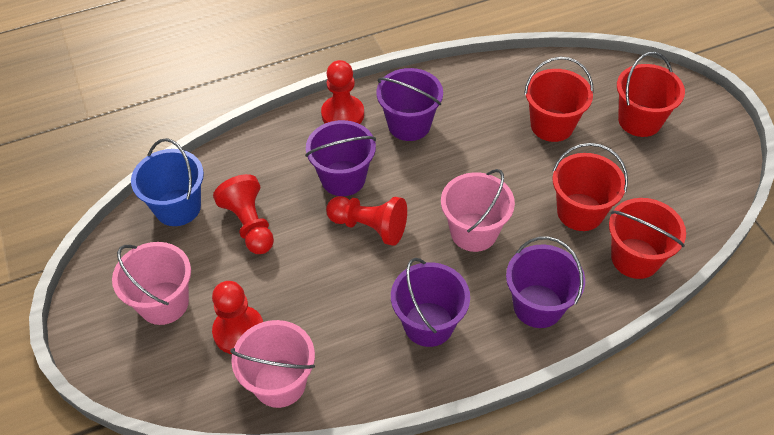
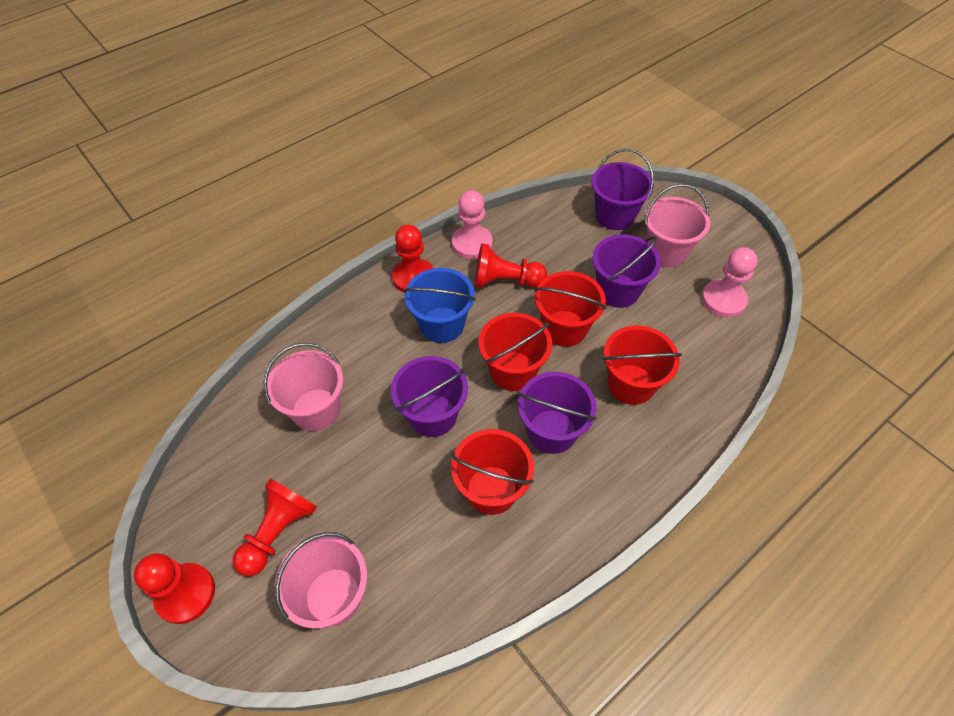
pink pawn: 0 -> 2

